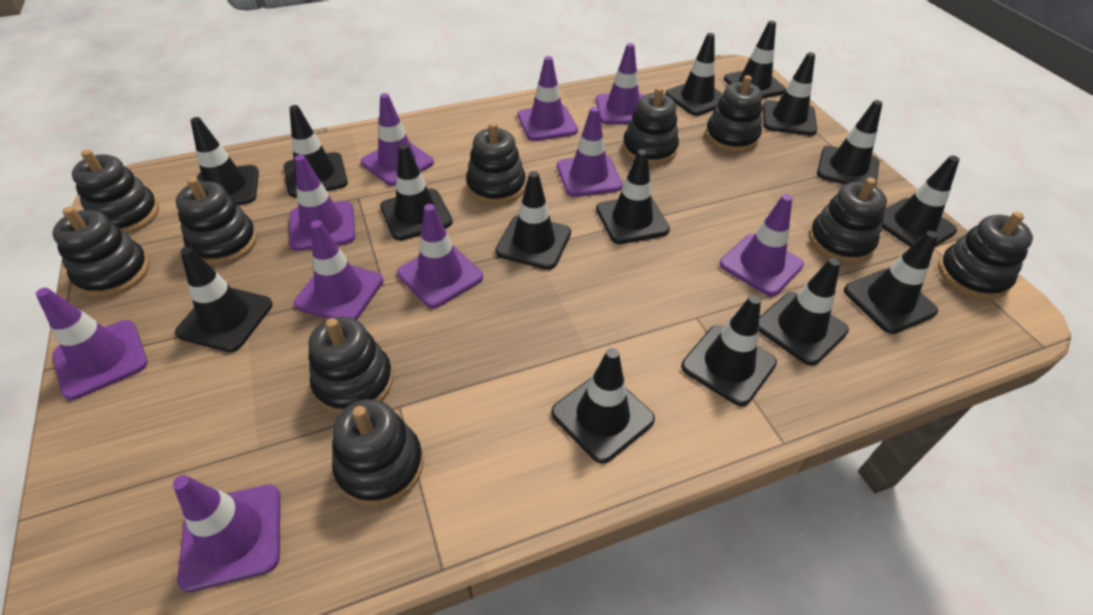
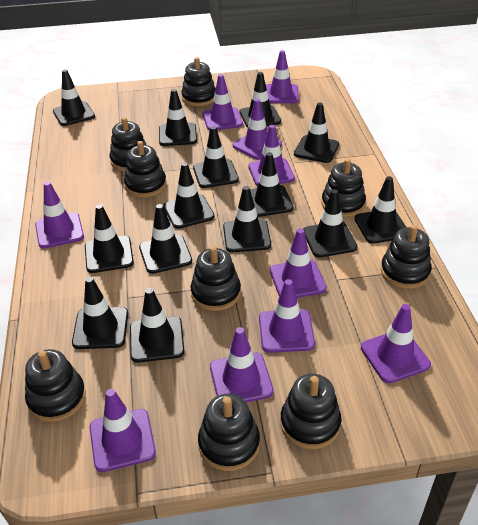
black stacking toy: 10 -> 9
black traffic cone: 15 -> 14

